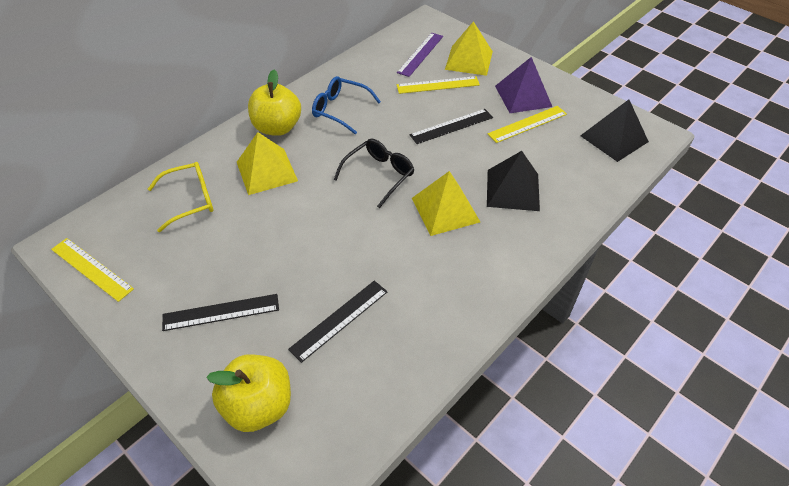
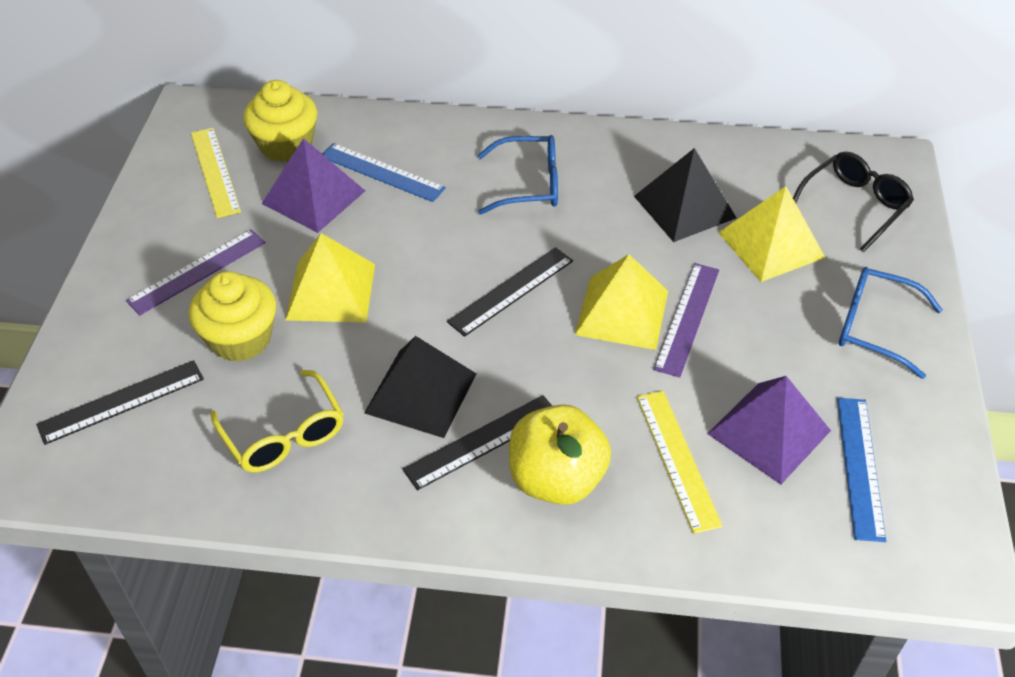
blue glasses: 1 -> 2
blue ruler: 0 -> 2
purple pyramid: 1 -> 2
purple ruler: 1 -> 2
yellow apple: 2 -> 1
yellow cupcake: 0 -> 2
yellow ruler: 3 -> 2

